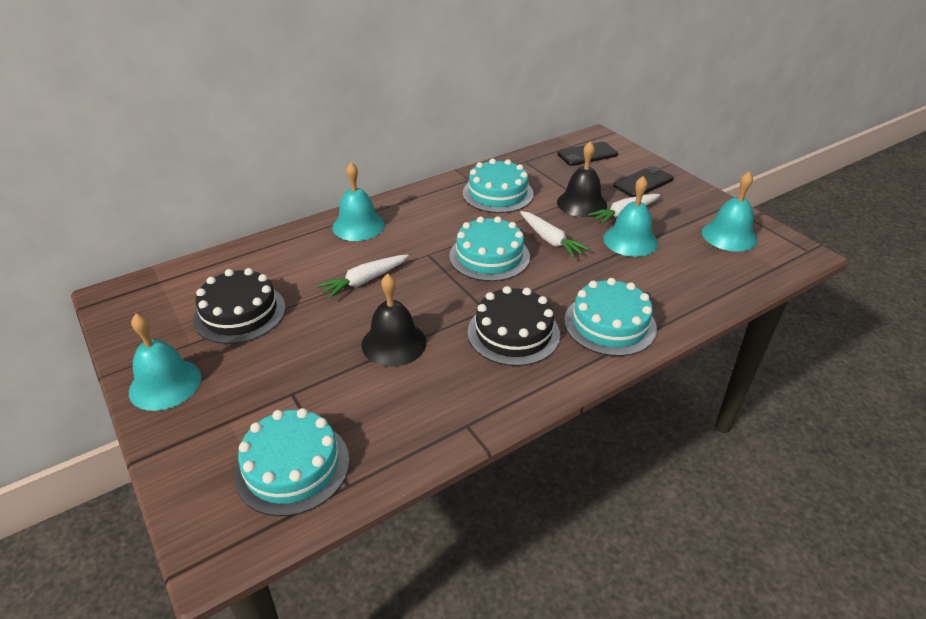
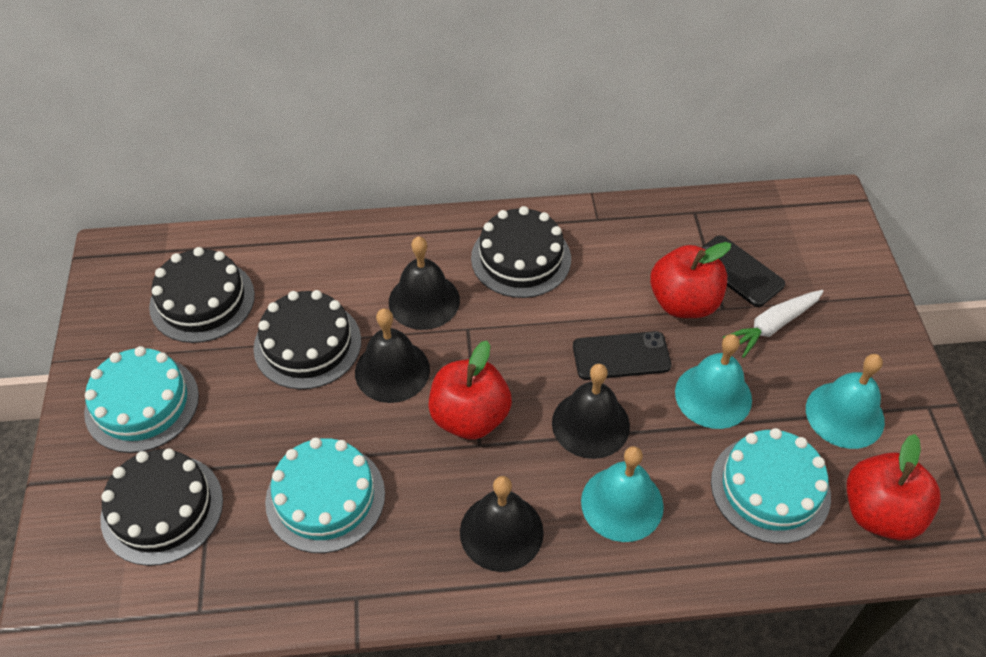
black bell: 2 -> 4
black cake: 2 -> 4
red apple: 0 -> 3
turquoise bell: 4 -> 3
turquoise cake: 4 -> 3
white carrot: 3 -> 1

